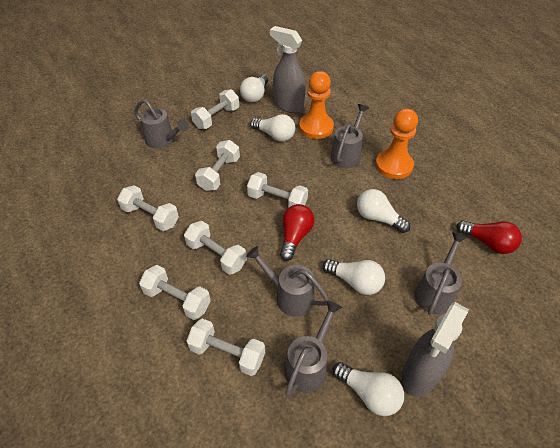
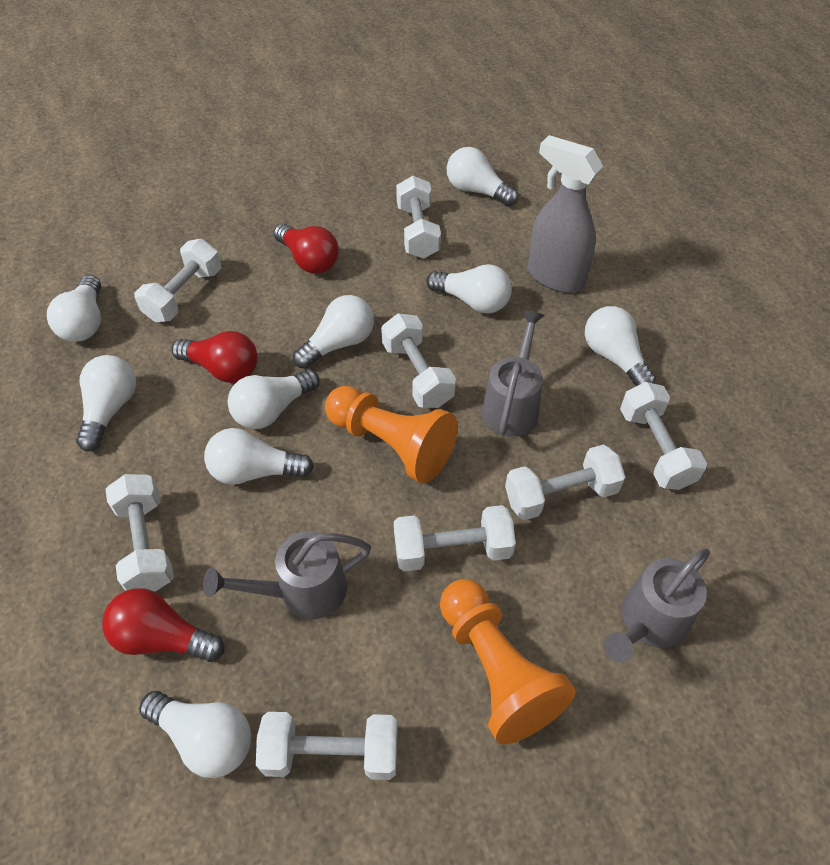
grey spray bottle: 2 -> 1
grey watering can: 5 -> 3
red light bulb: 2 -> 3
white dumbbell: 7 -> 8
white light bulb: 5 -> 9

